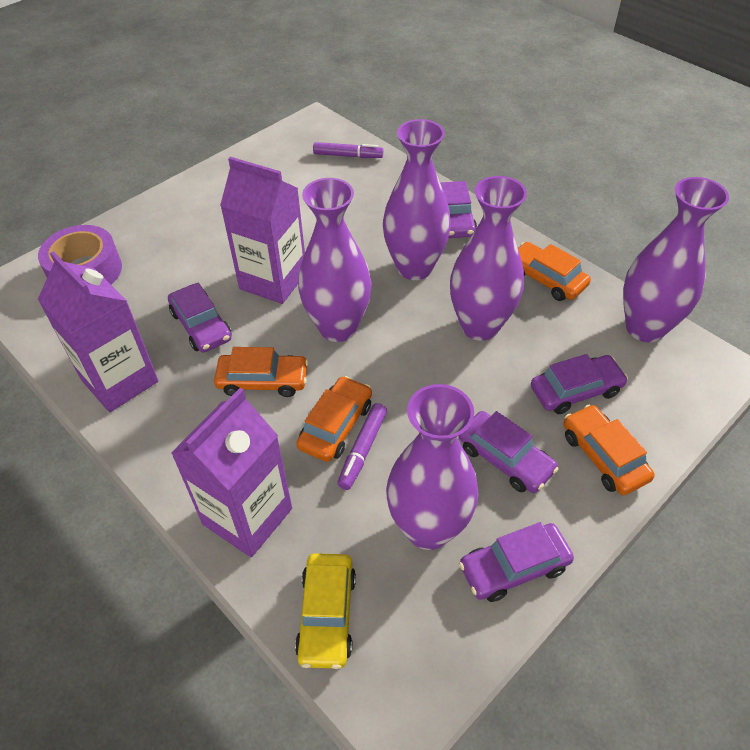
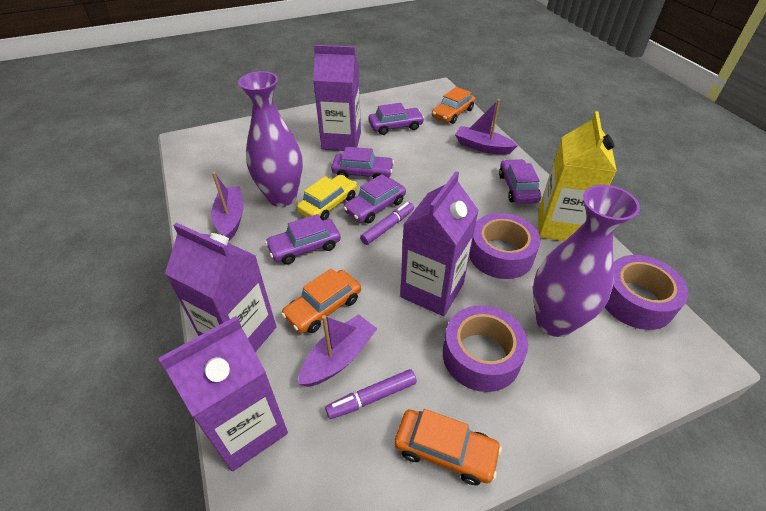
orange car: 4 -> 3
purple boat: 0 -> 3
purple carton: 3 -> 4
purple tape: 1 -> 3
purple vase: 5 -> 2
yellow carton: 0 -> 1

